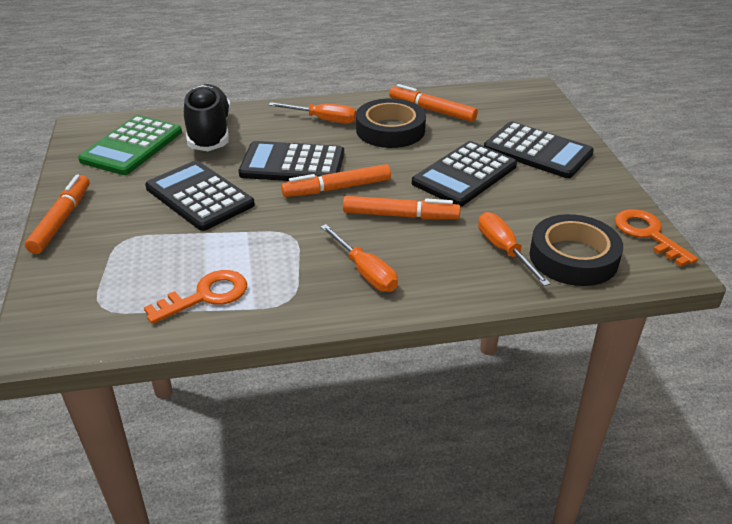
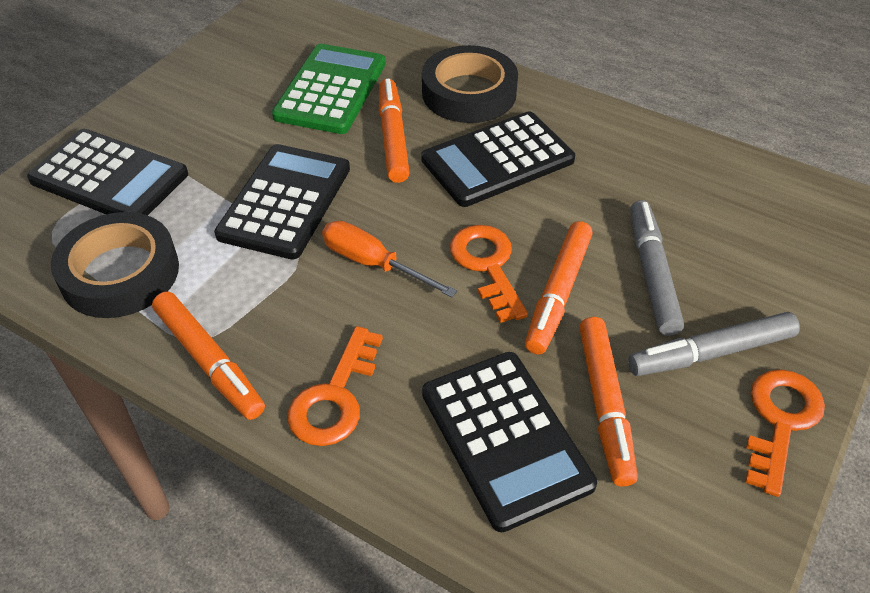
black shoe: 1 -> 0
grey marker: 0 -> 2
orange key: 2 -> 3
orange screwdriver: 3 -> 1

